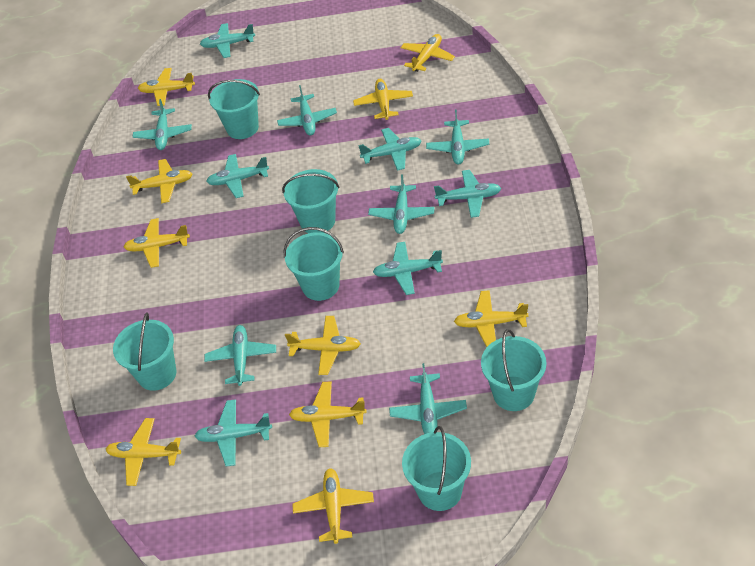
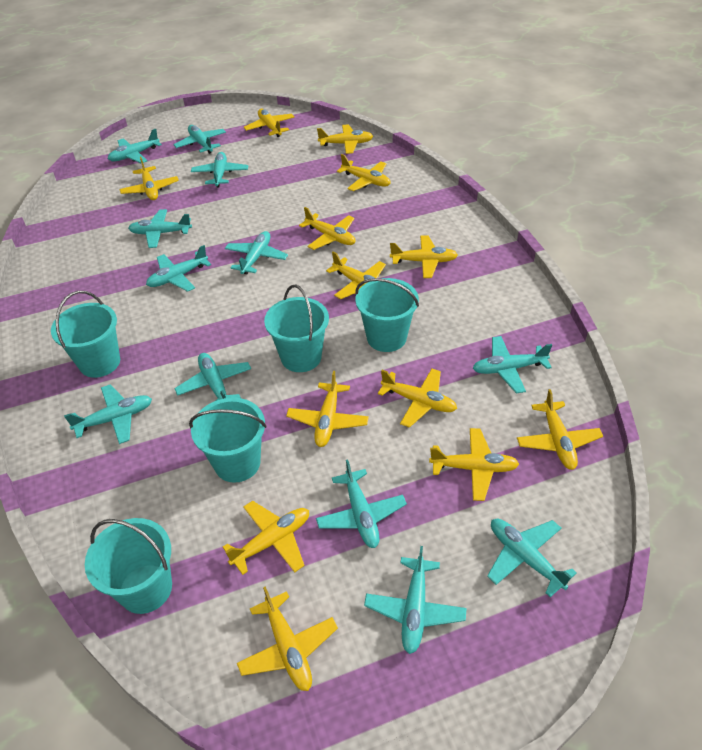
turquoise bucket: 6 -> 5
yellow plane: 10 -> 13

